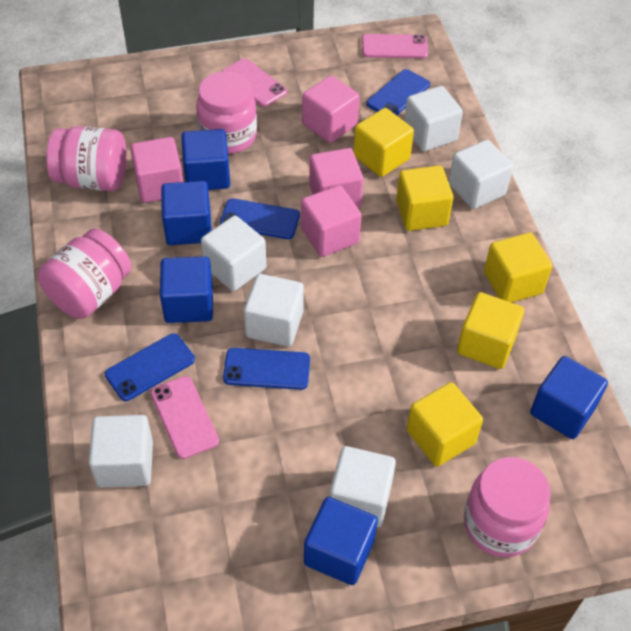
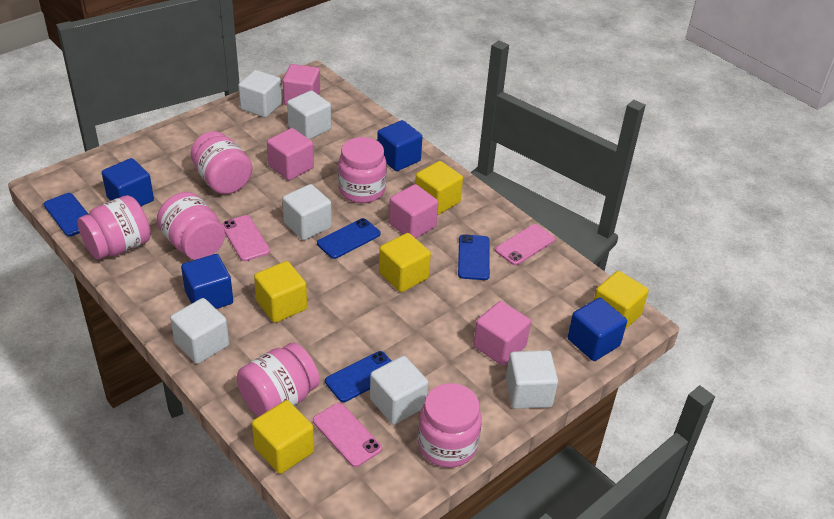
blue cube: 5 -> 4
pink jar: 4 -> 6

